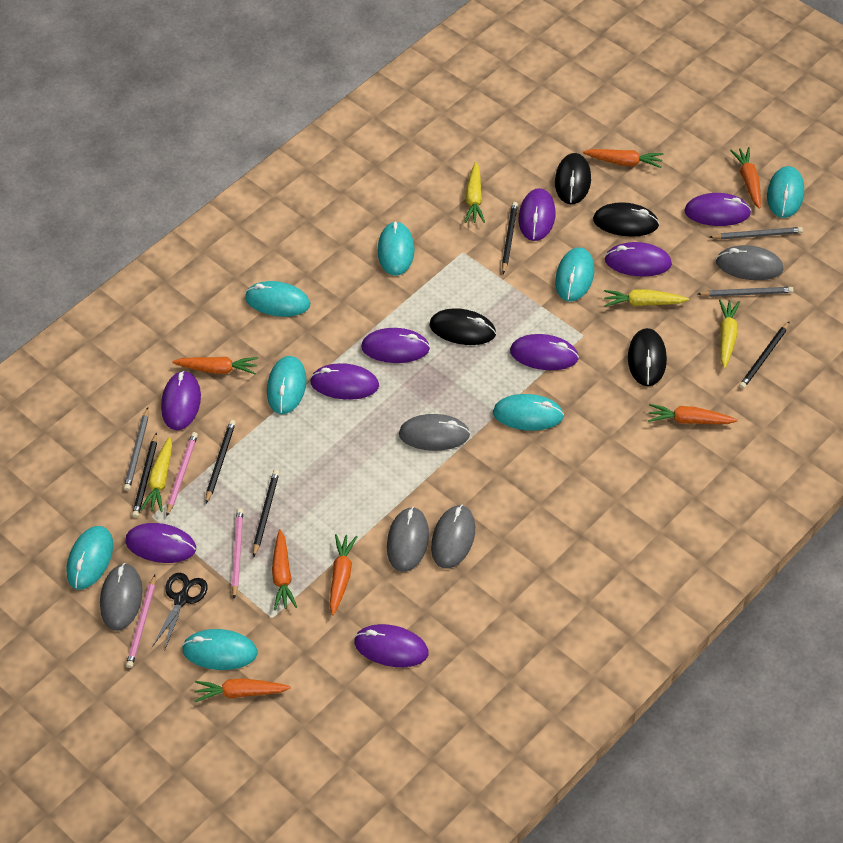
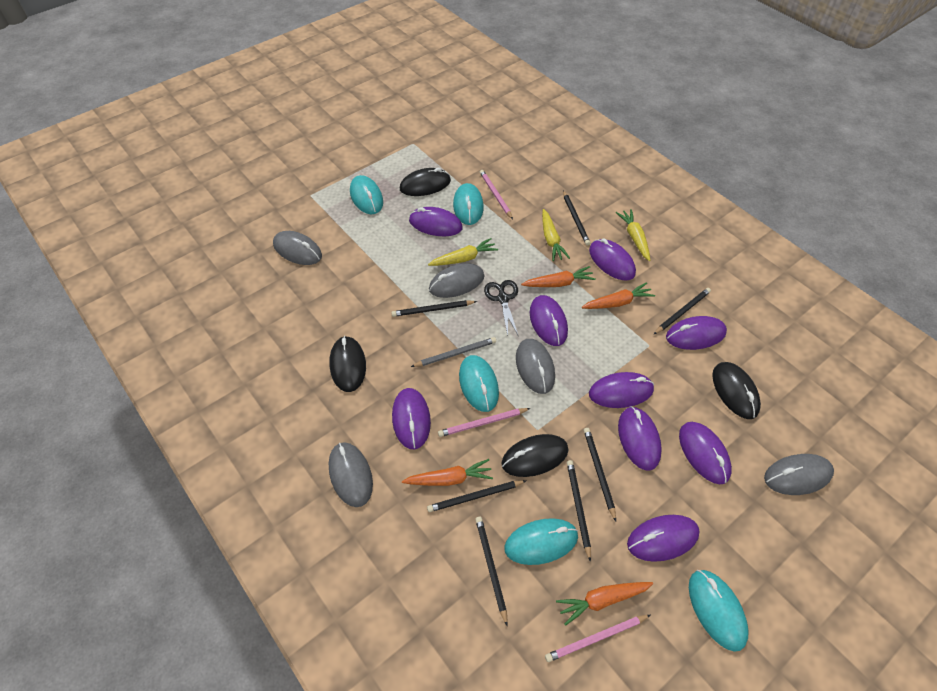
black pencil: 5 -> 7
grey pencil: 3 -> 1
orange carrot: 7 -> 4
turquoise mouse: 8 -> 5
yellow carrot: 4 -> 3

